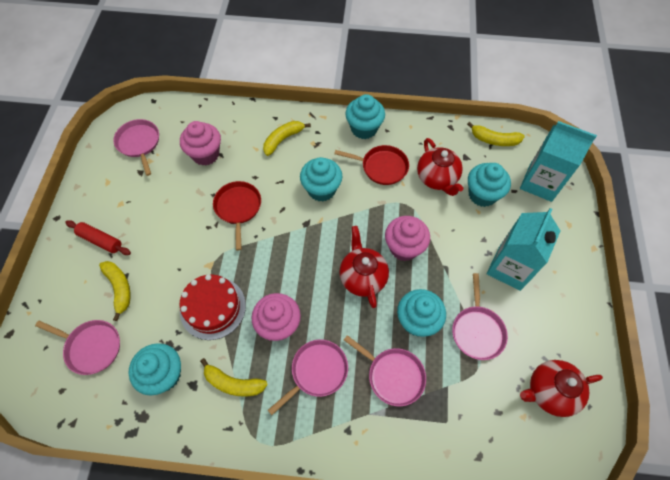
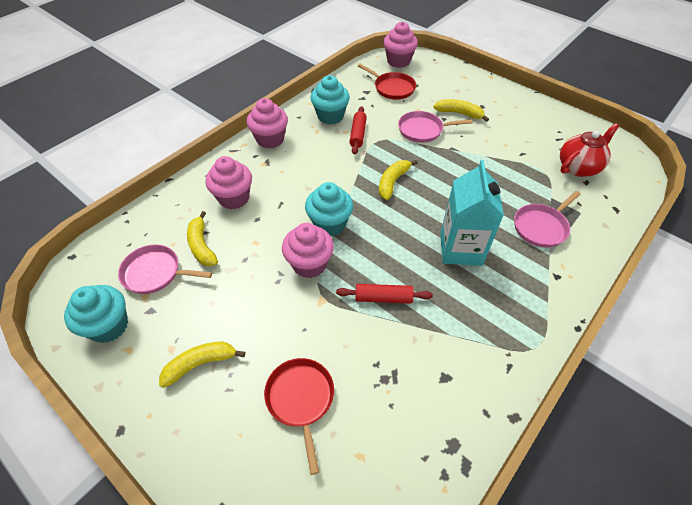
pink cupcake: 3 -> 4
pink pan: 5 -> 3
red cake: 1 -> 0
red rolling pin: 1 -> 2
red teapot: 3 -> 1
turquoise carton: 2 -> 1
turquoise cupcake: 5 -> 3

